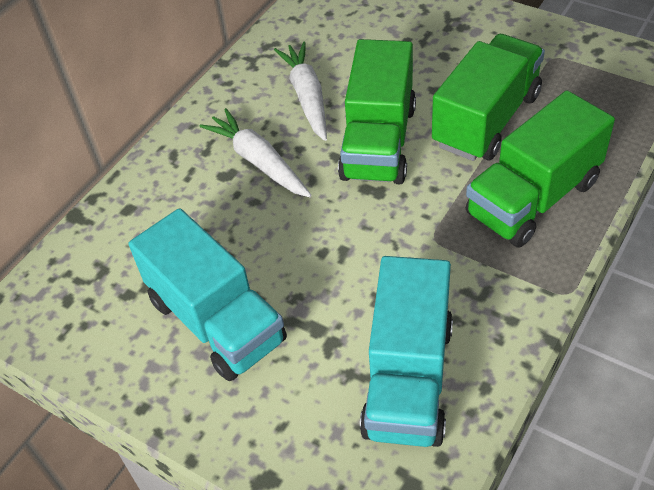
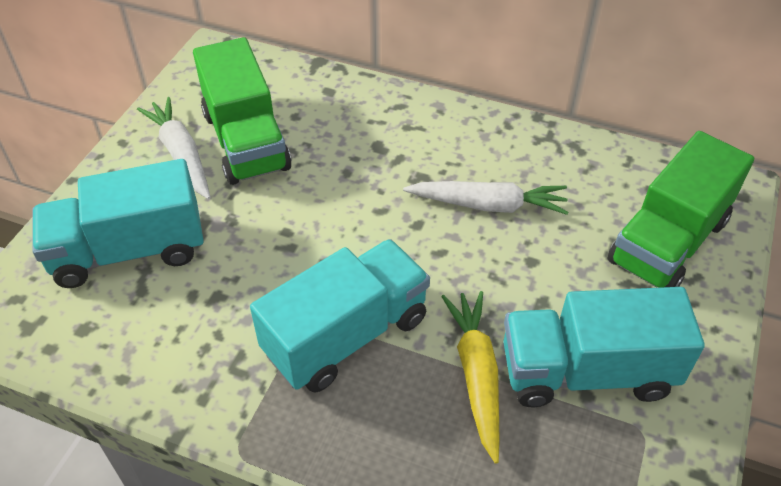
green truck: 3 -> 2
turquoise truck: 2 -> 3
yellow carrot: 0 -> 1

